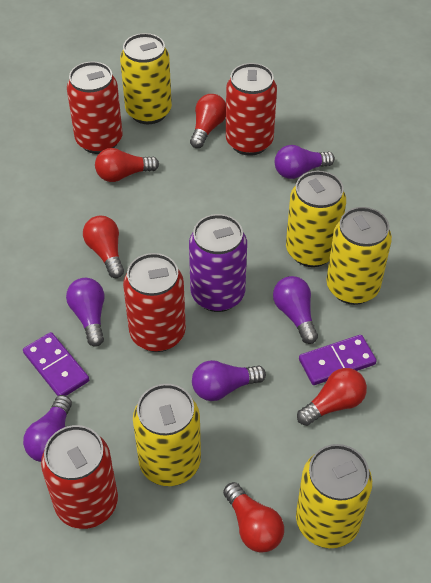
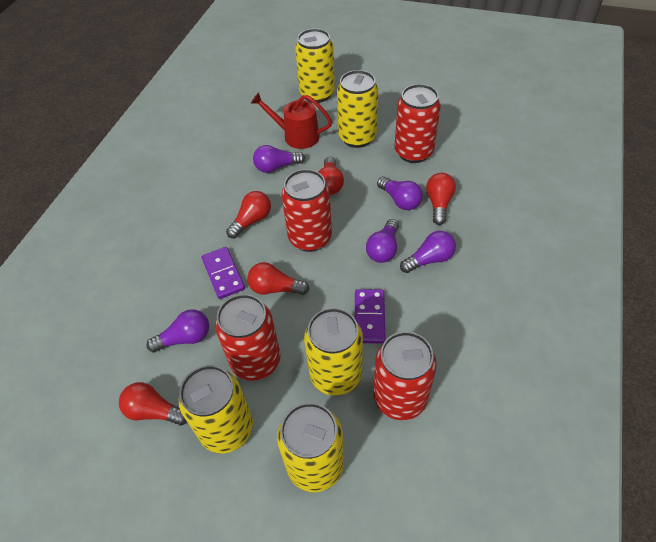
purple can: 1 -> 0
red watering can: 0 -> 1

